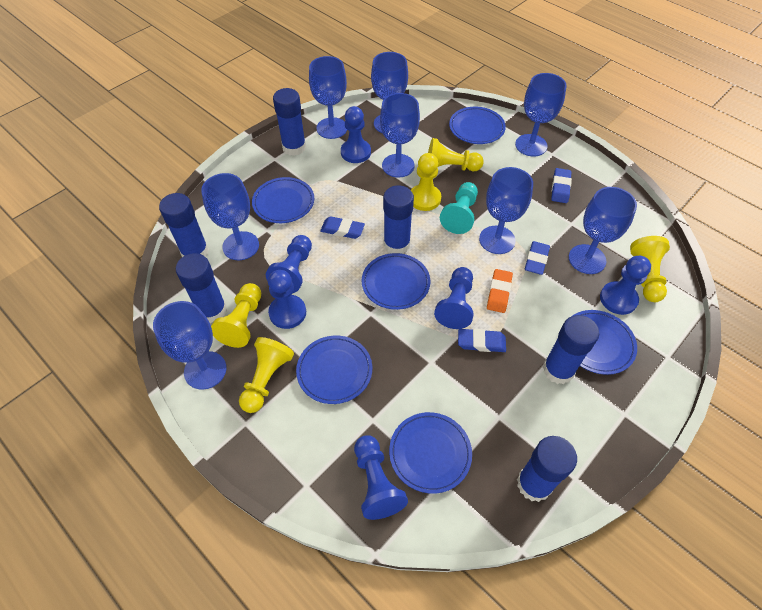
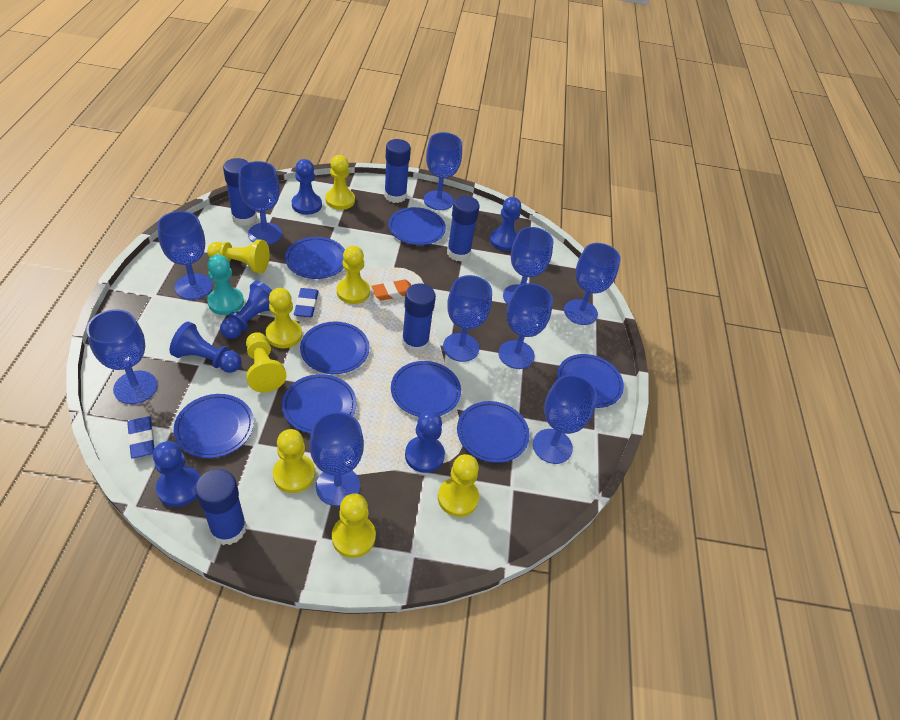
blue eraser: 4 -> 2
blue glue stick: 6 -> 5
blue goblet: 8 -> 10
blue plate: 6 -> 8
yellow pawn: 5 -> 8

